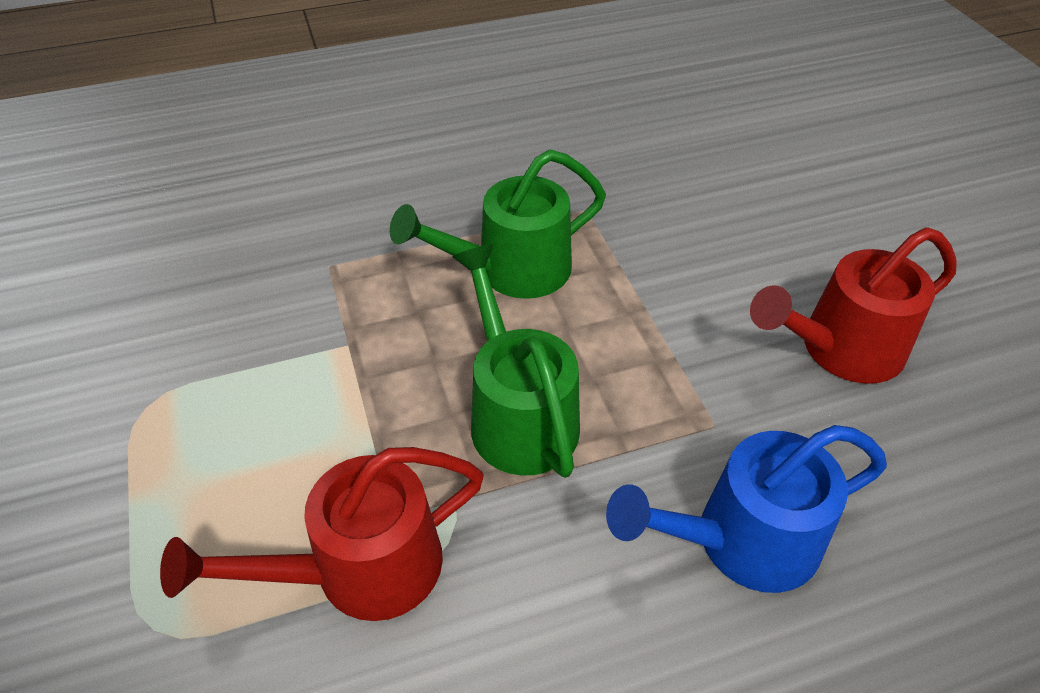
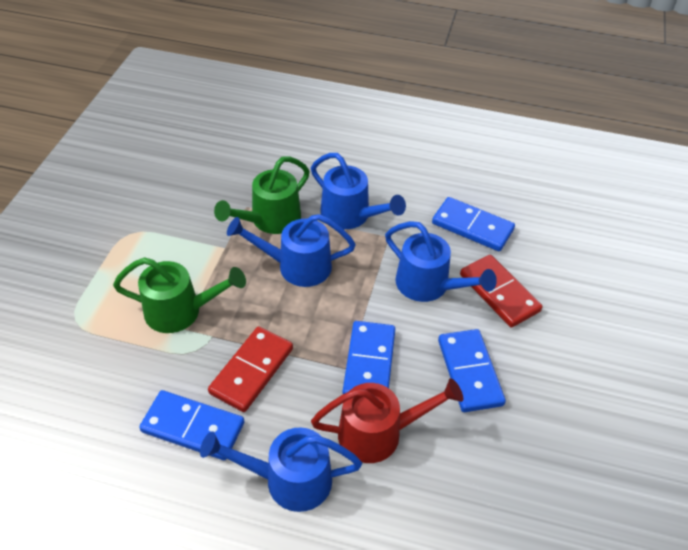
blue domino: 0 -> 4
blue watering can: 1 -> 4
red domino: 0 -> 2
red watering can: 2 -> 1

